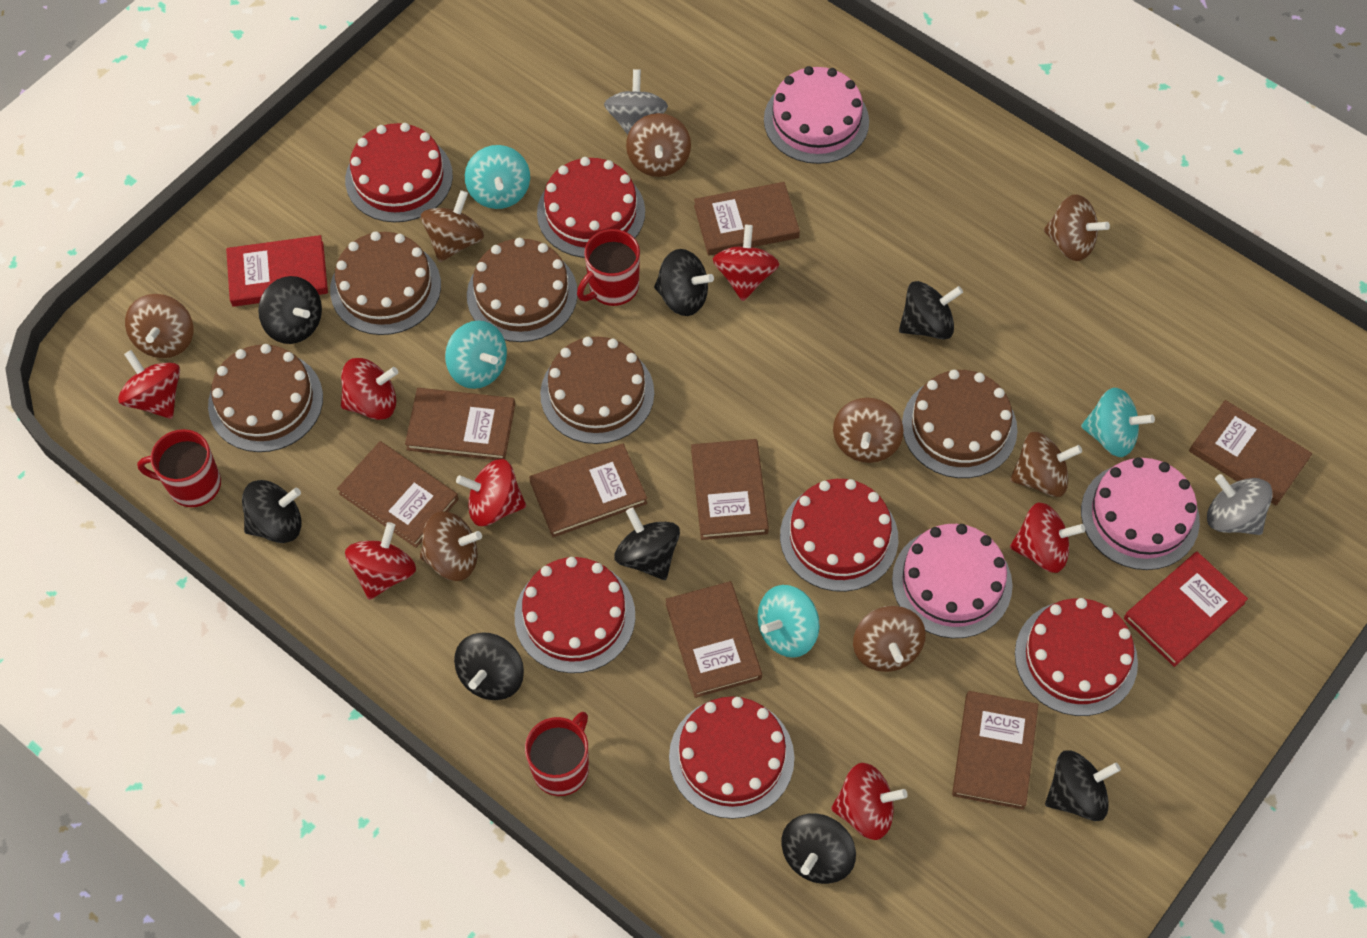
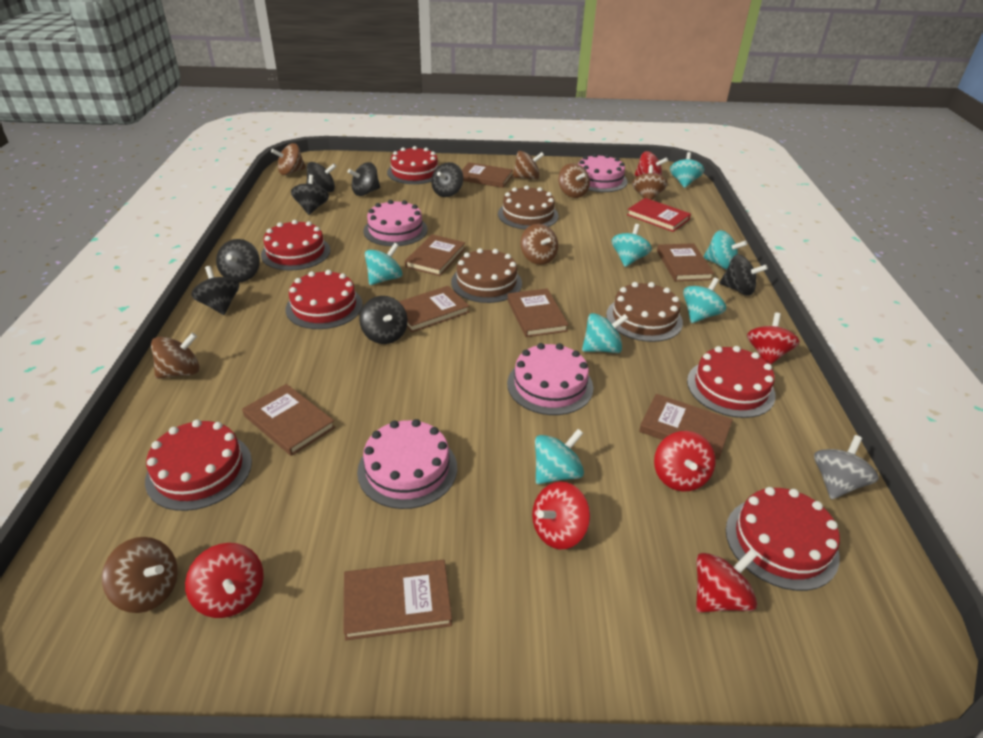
brown cake: 5 -> 3
brown spinning top: 8 -> 7
grey spinning top: 2 -> 1
pink cake: 3 -> 4
red book: 2 -> 1
red mug: 3 -> 0
red spinning top: 7 -> 6
turquoise spinning top: 4 -> 7

